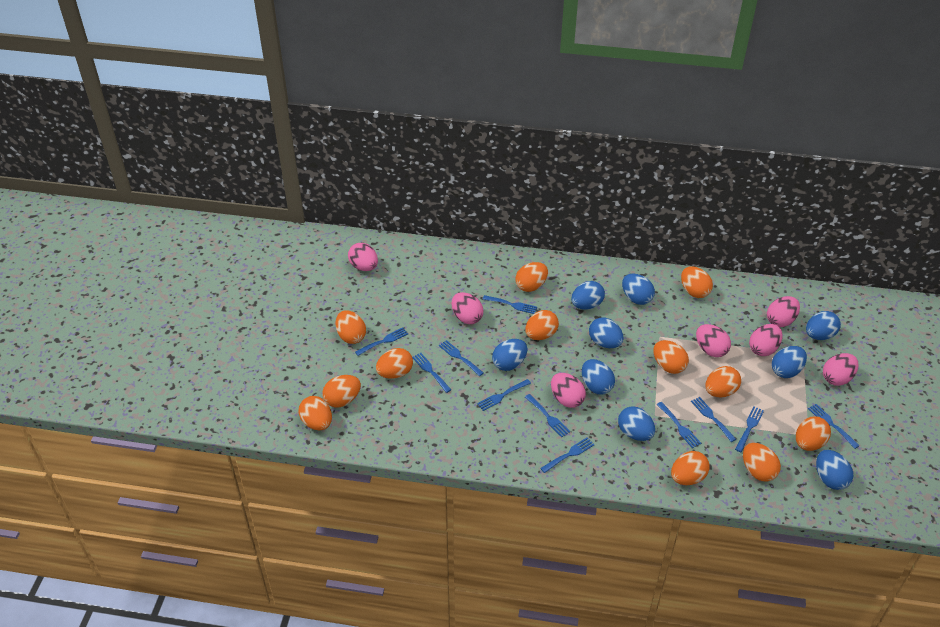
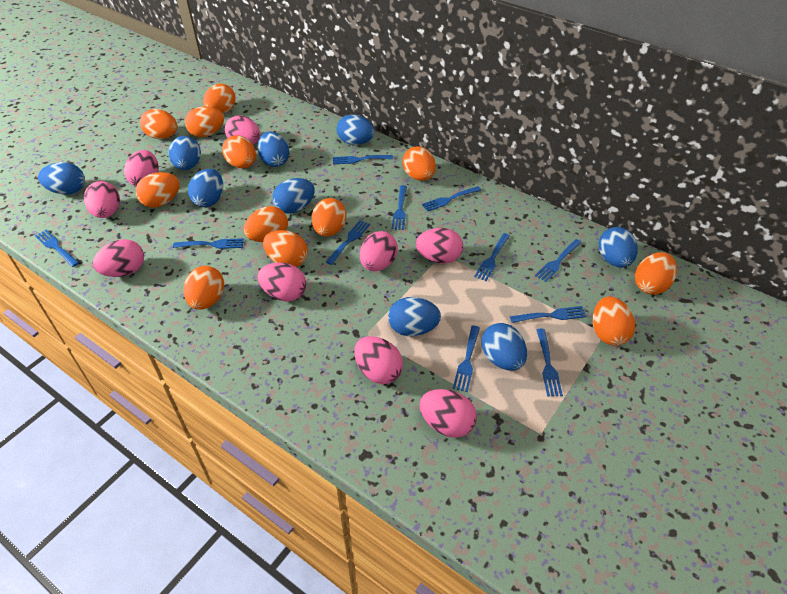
pink egg: 7 -> 9

